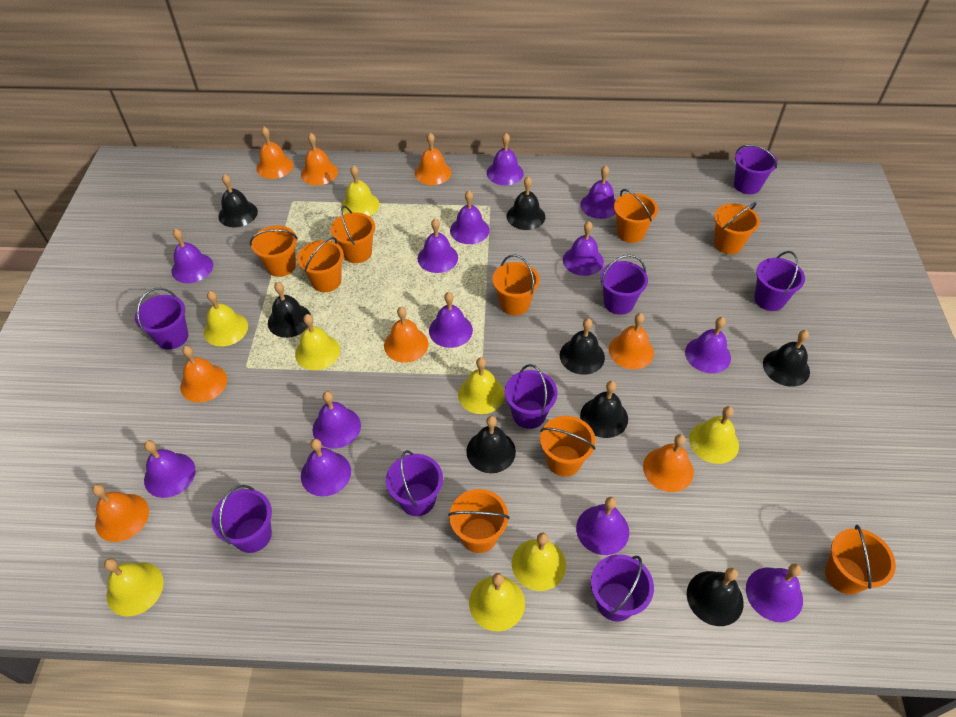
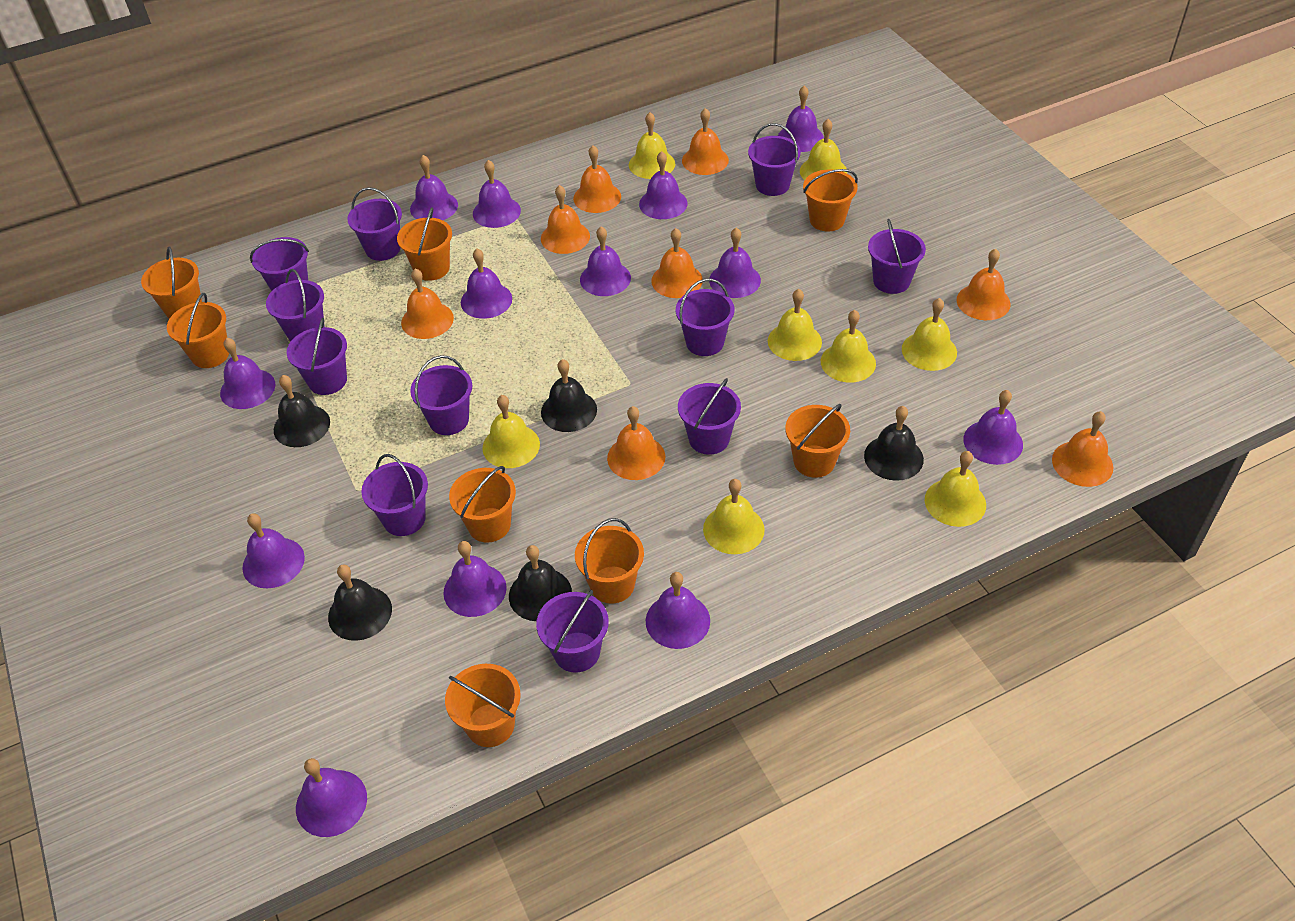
black bell: 8 -> 5
orange bucket: 9 -> 8
purple bucket: 8 -> 11

